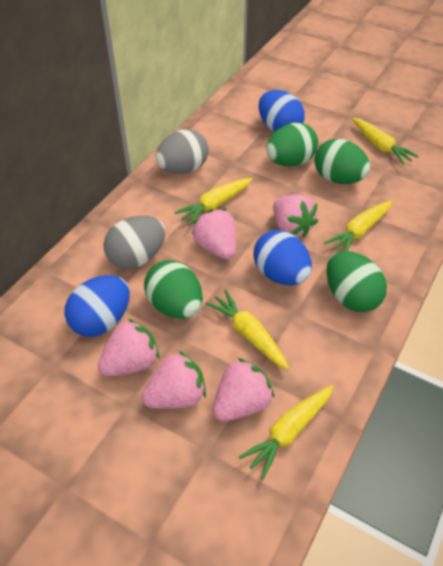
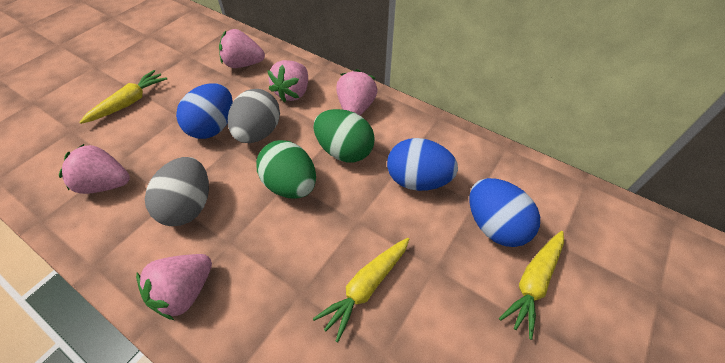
green egg: 4 -> 2
yellow carrot: 5 -> 3

